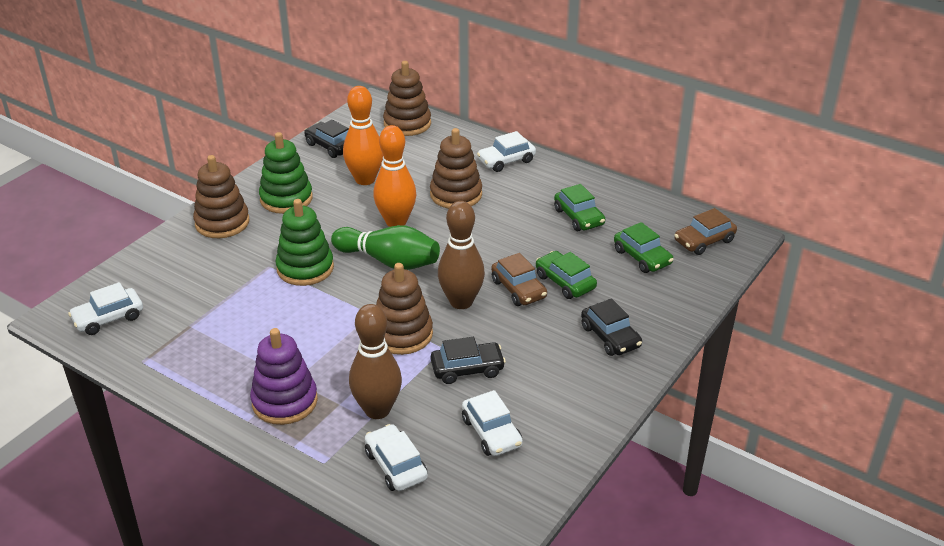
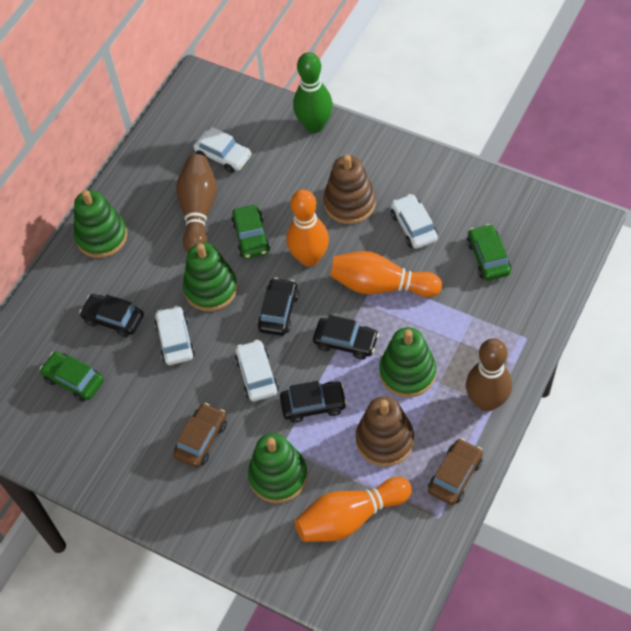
black car: 3 -> 4
brown stacking toy: 4 -> 2
green stacking toy: 2 -> 4
orange bowling pin: 2 -> 3
purple stacking toy: 1 -> 0

